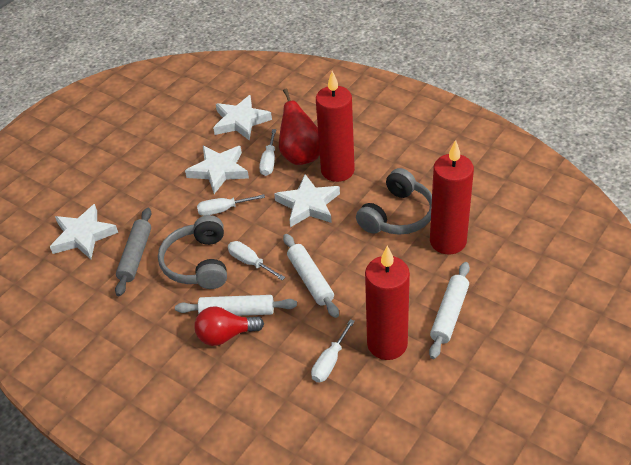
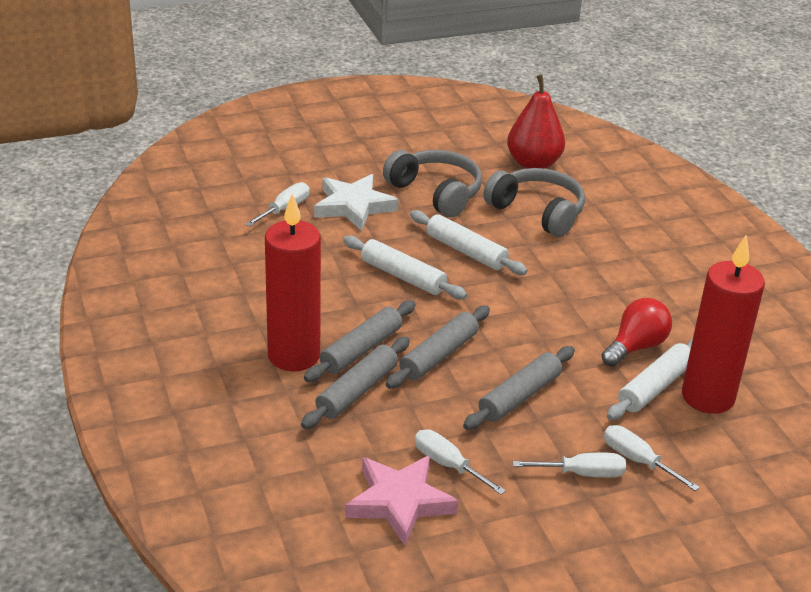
grey rolling pin: 1 -> 4
pink star: 0 -> 1
red candle: 3 -> 2
white star: 4 -> 1

